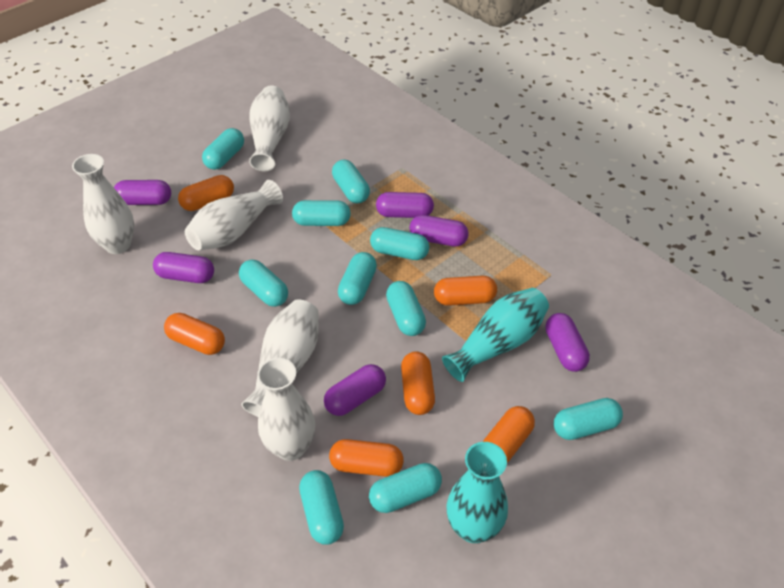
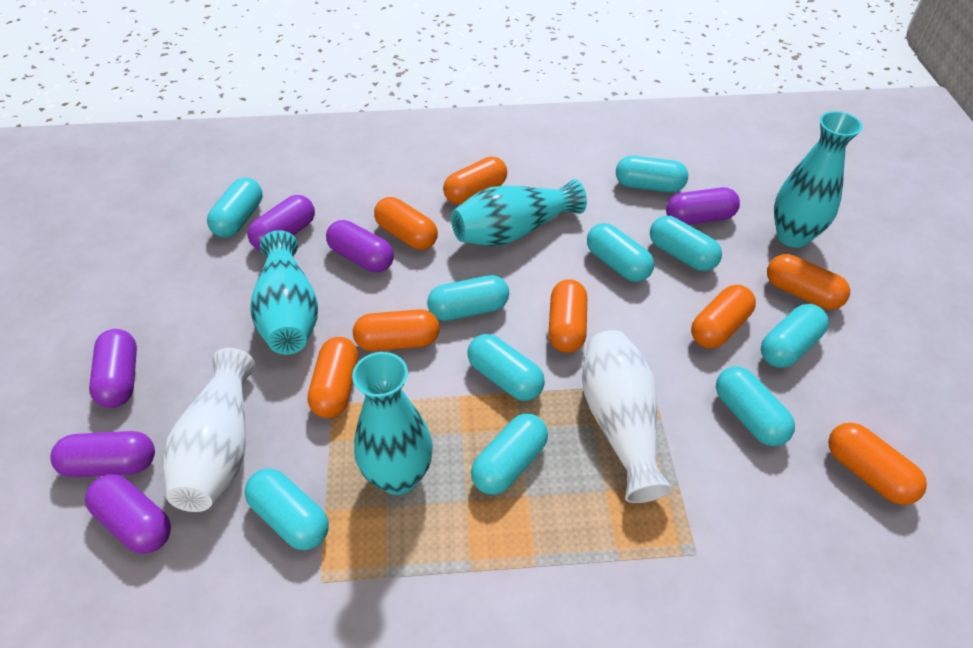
orange capsule: 6 -> 8
turquoise vase: 2 -> 4
white vase: 5 -> 2

